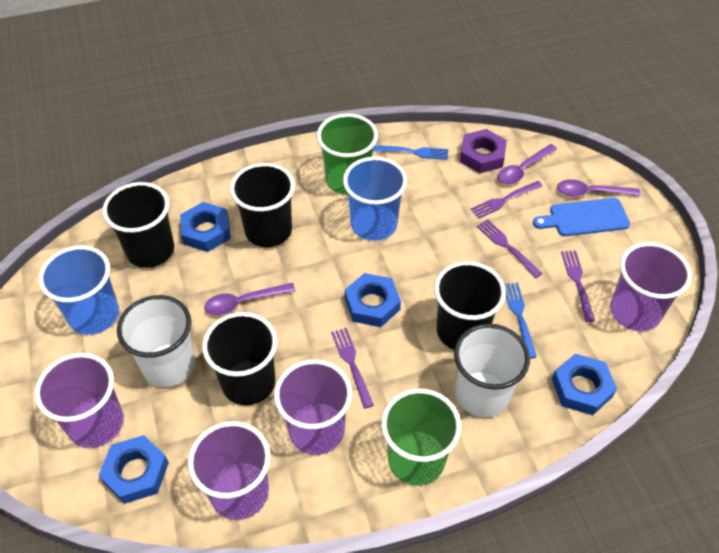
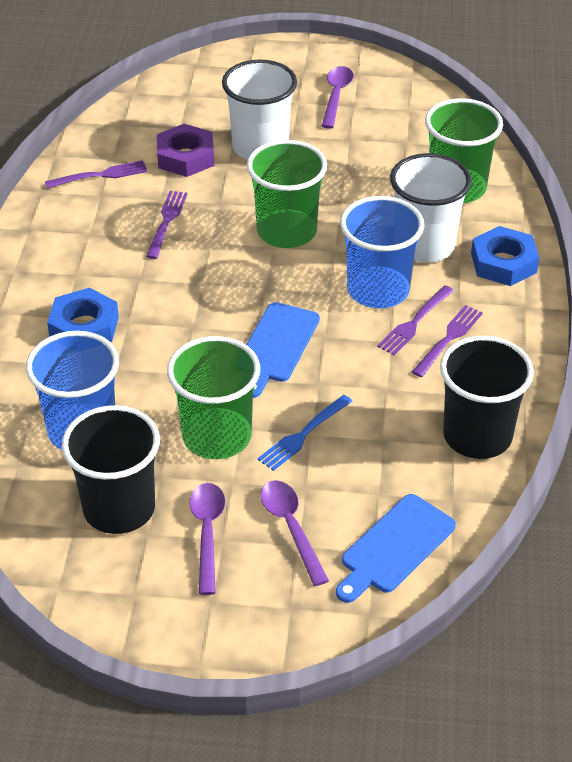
black cup: 4 -> 2
blue cutting board: 1 -> 2
blue fork: 2 -> 1
blue nut: 4 -> 2
green cup: 2 -> 3
purple cup: 4 -> 0

